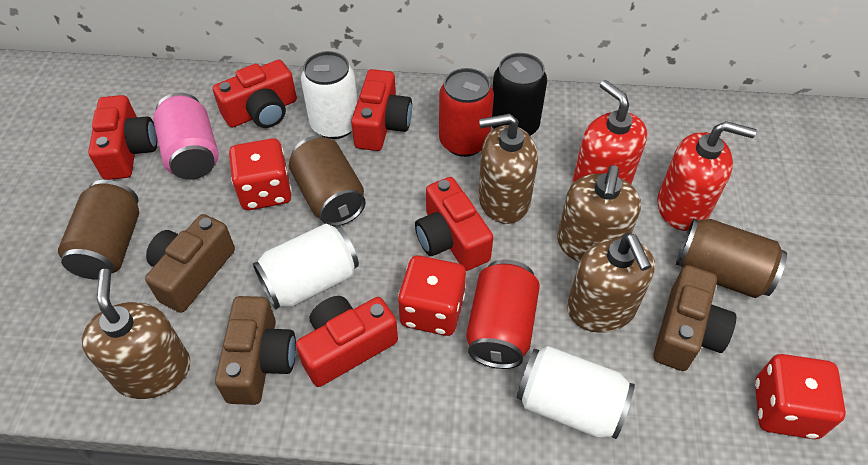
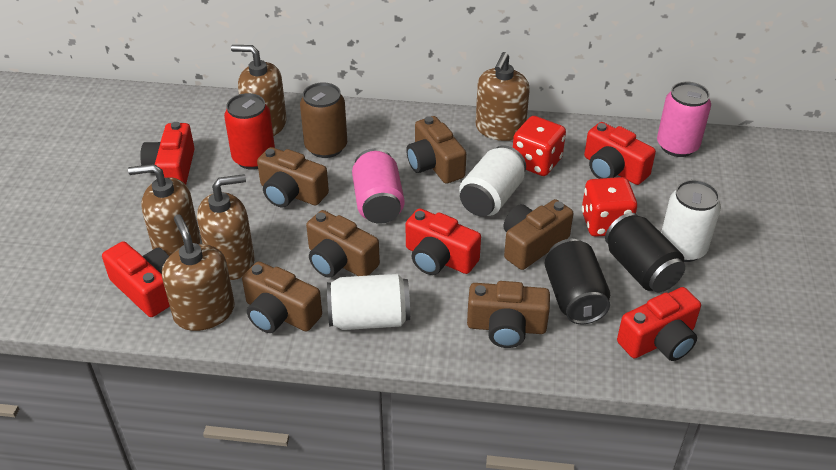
black can: 1 -> 2
brown camera: 3 -> 6
brown can: 3 -> 1
brown soap dispenser: 4 -> 5
pink can: 1 -> 2
red can: 2 -> 1
red dice: 3 -> 2
red soap dispenser: 2 -> 0

